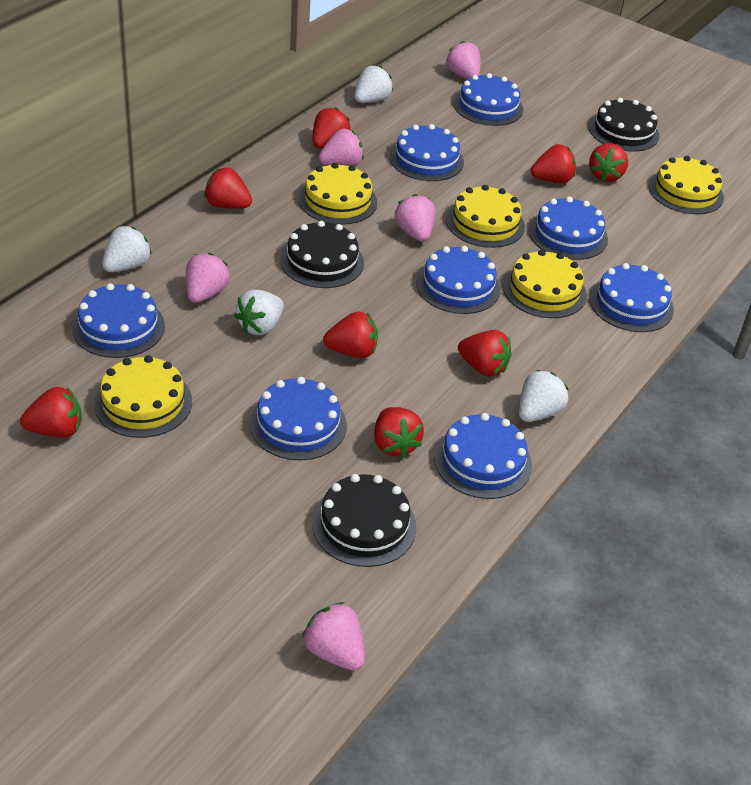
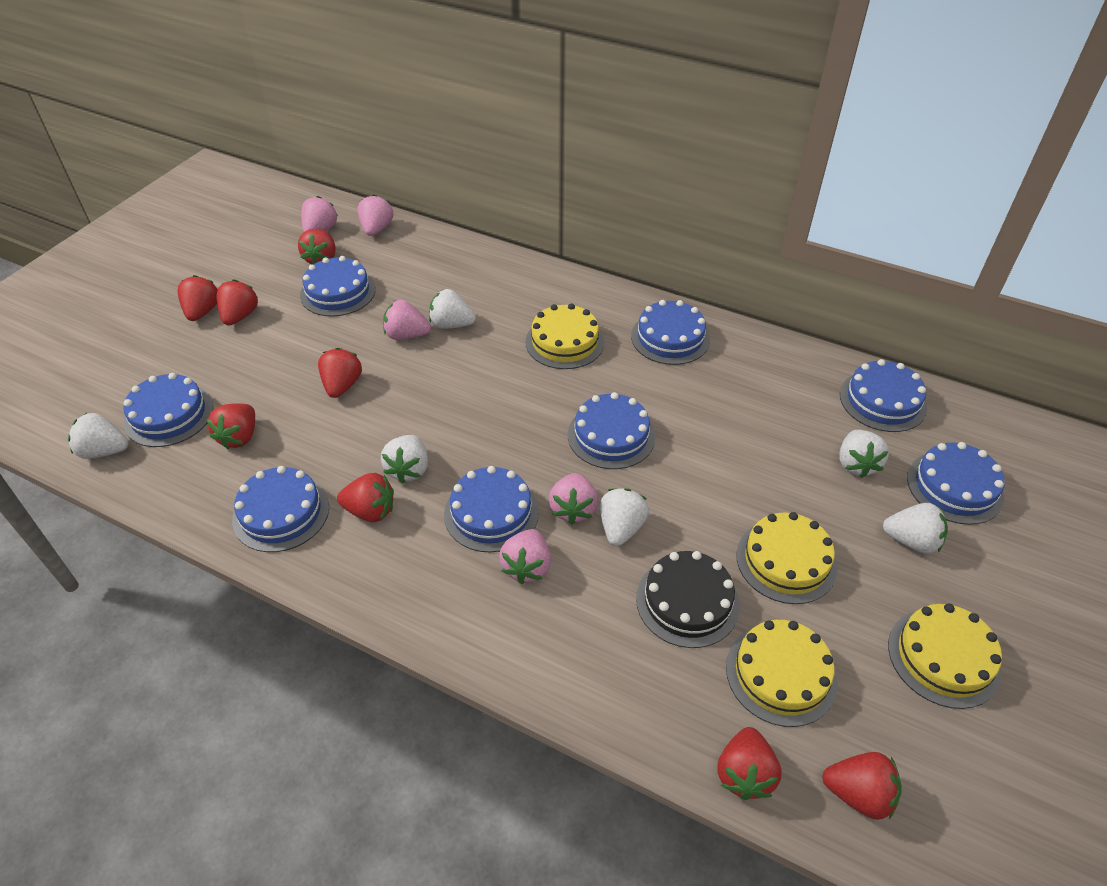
black cake: 3 -> 1
white strawberry: 4 -> 6
yellow cake: 5 -> 4

